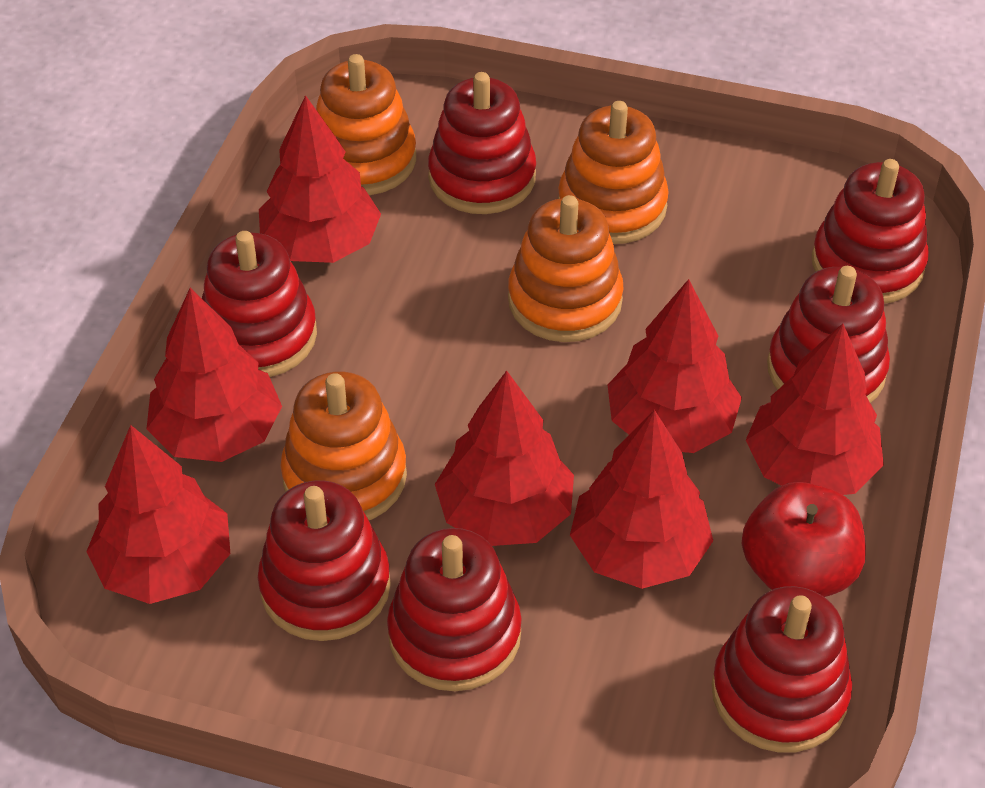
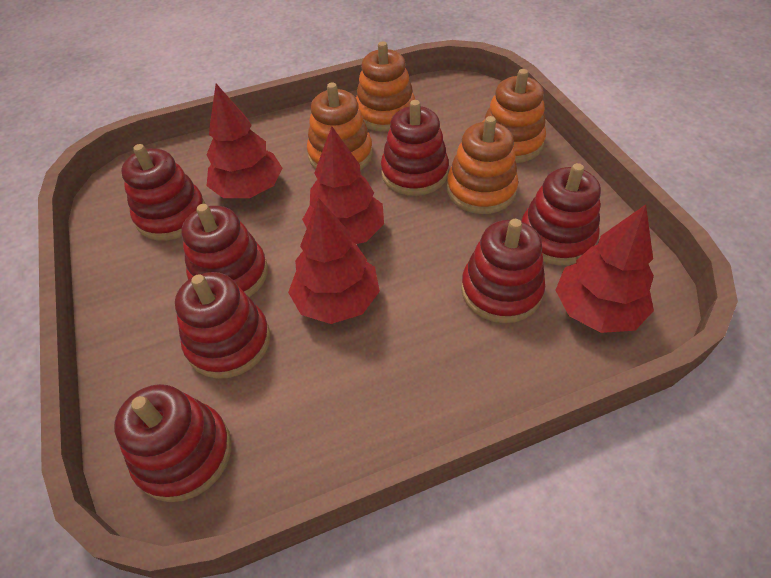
red apple: 1 -> 0
red tree: 7 -> 4

